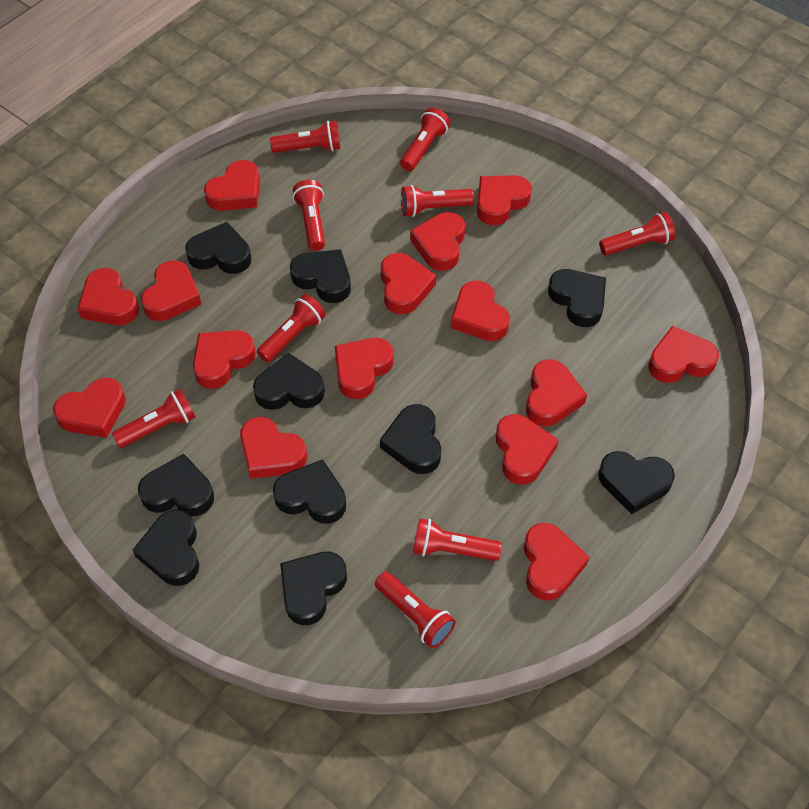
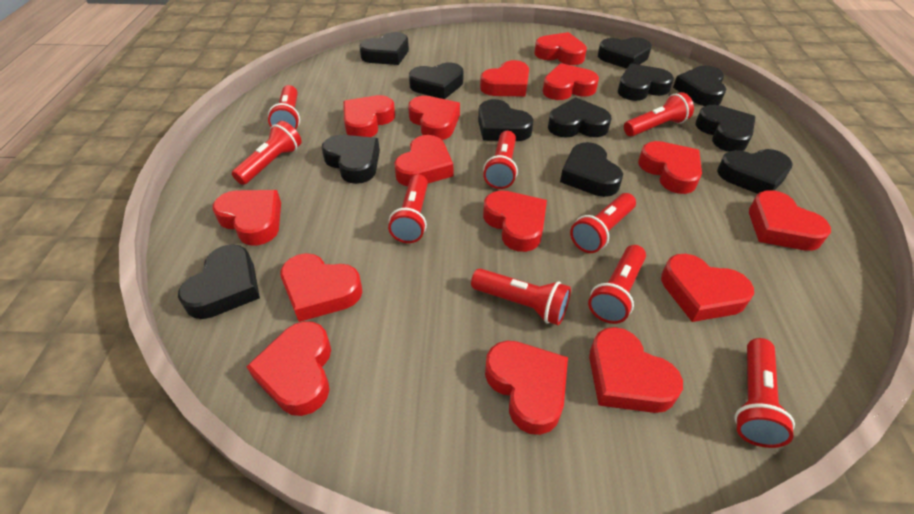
black heart: 10 -> 12

